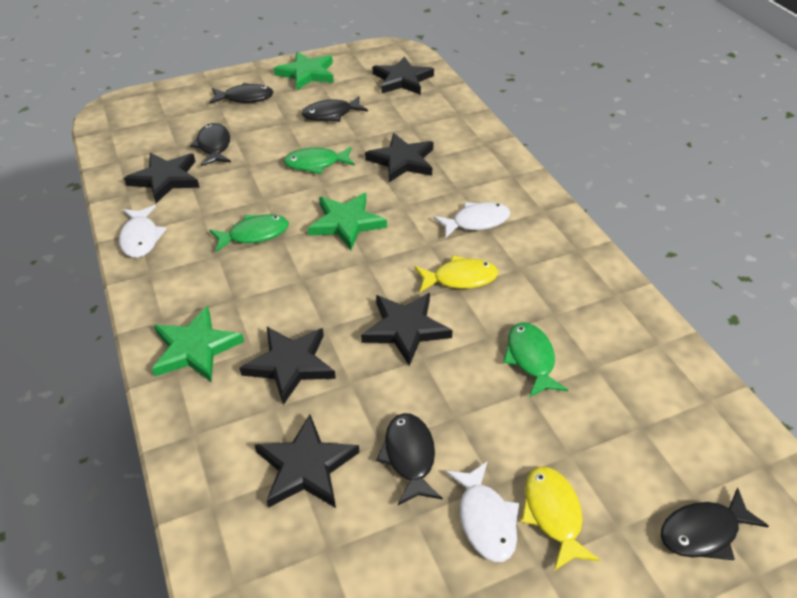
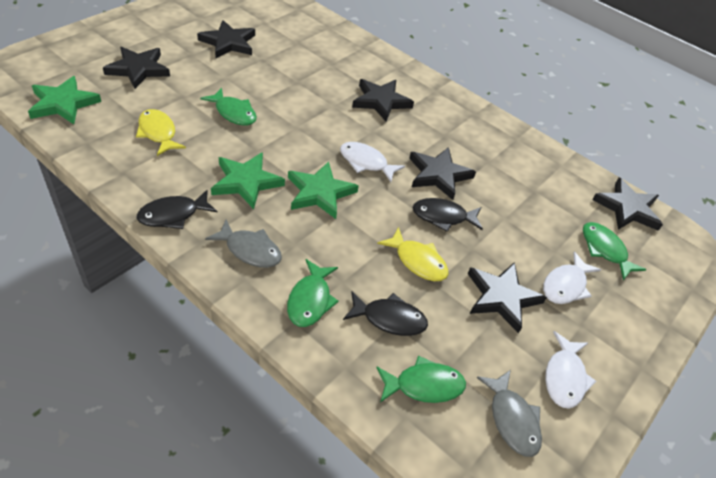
black fish: 5 -> 3
green fish: 3 -> 4
grey fish: 0 -> 2

